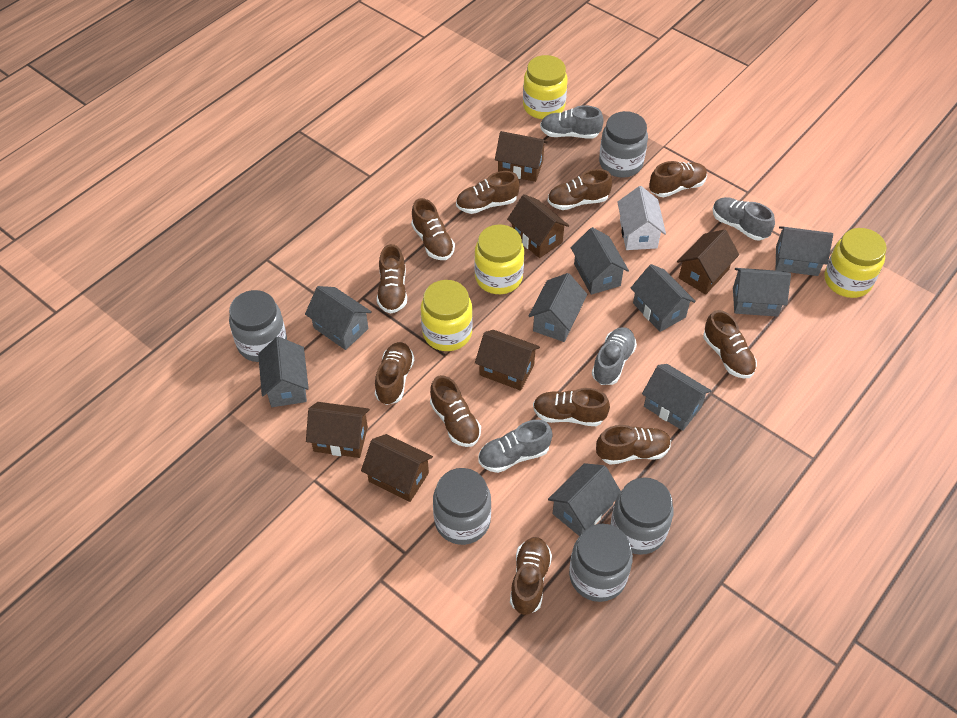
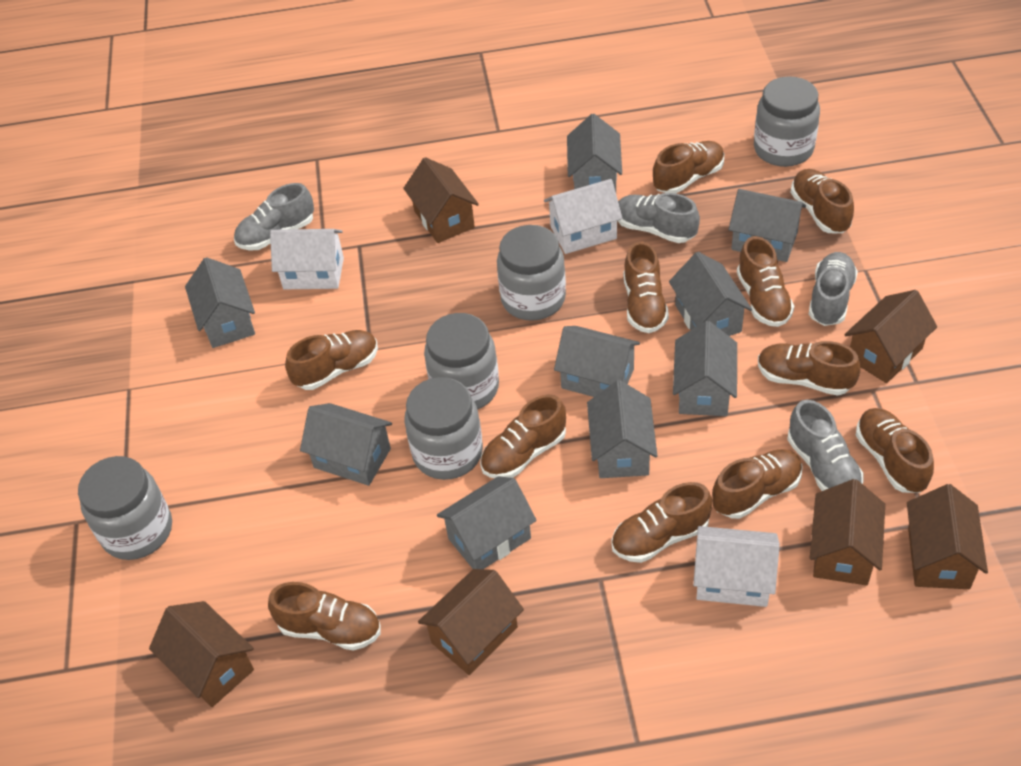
white house: 1 -> 3
yellow jar: 4 -> 0

